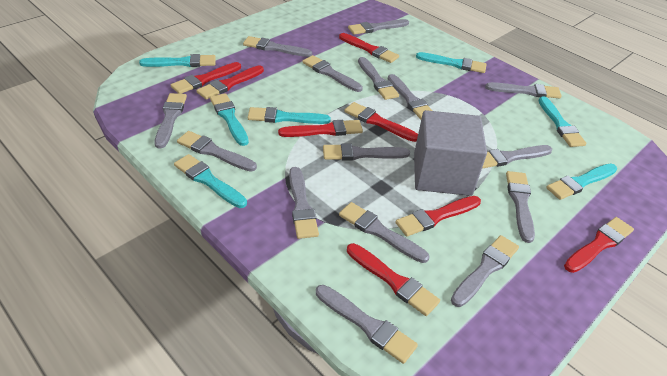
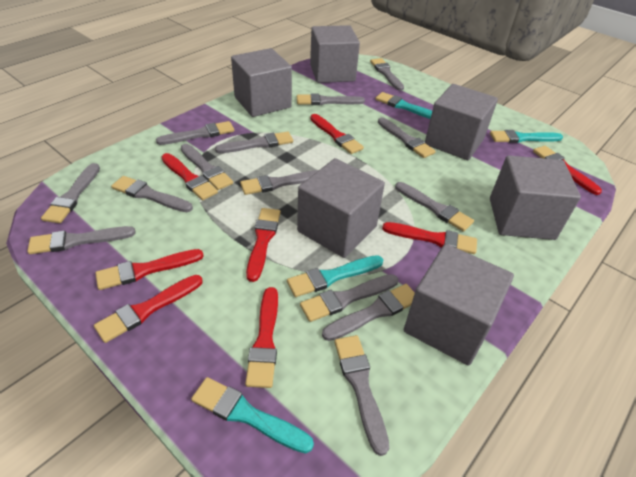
grey brush: 15 -> 14
grey cube: 1 -> 6
turquoise brush: 7 -> 4

